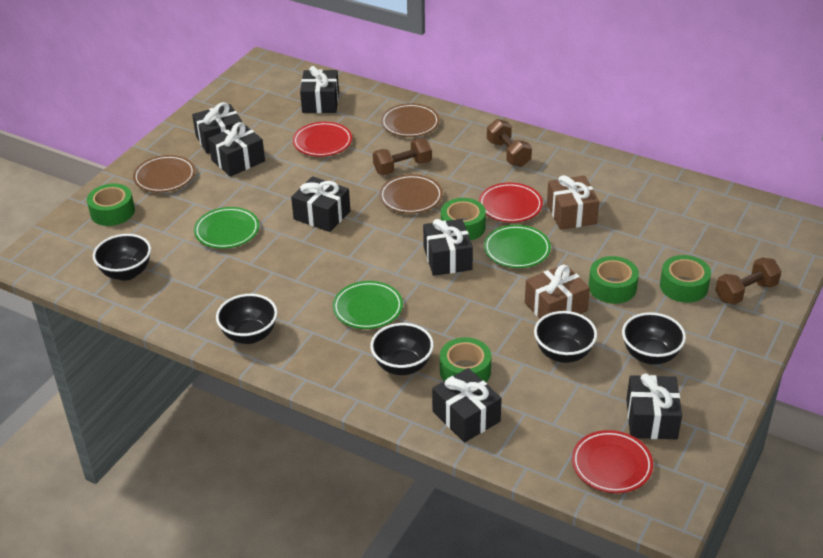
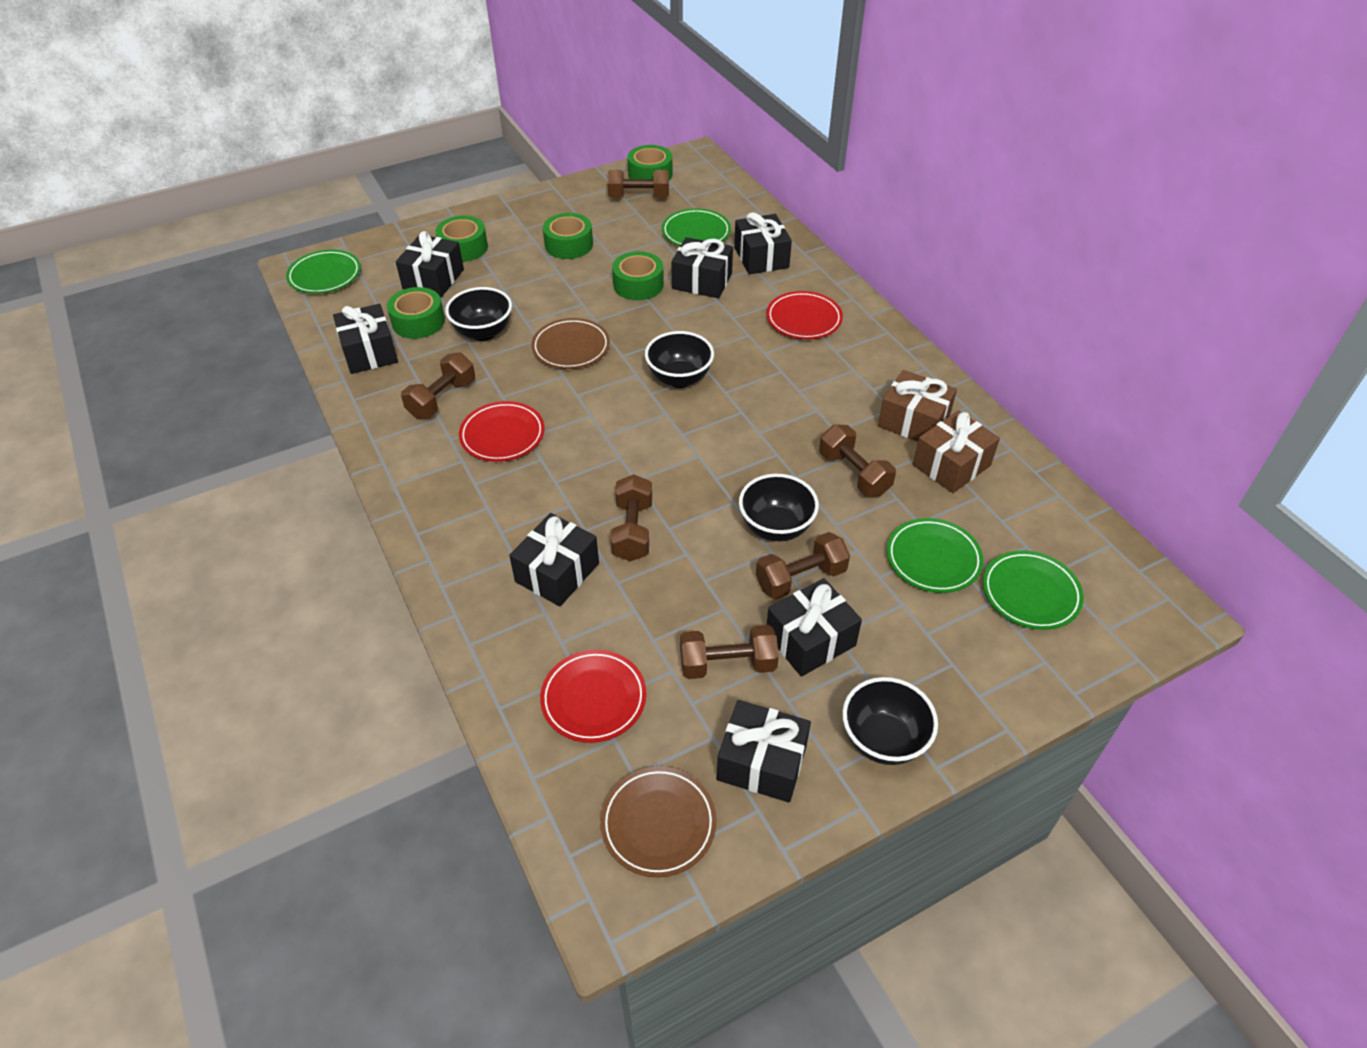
black bowl: 5 -> 4
brown dumbbell: 3 -> 6
brown plate: 3 -> 2
green plate: 3 -> 4

